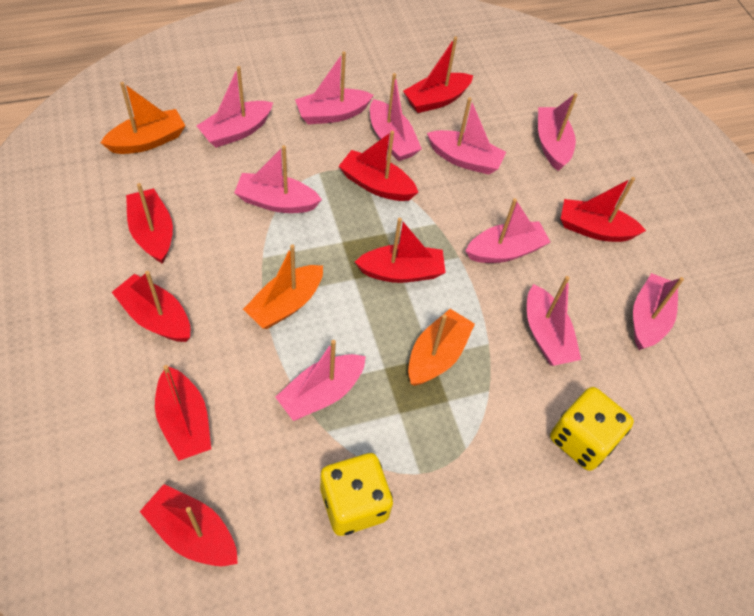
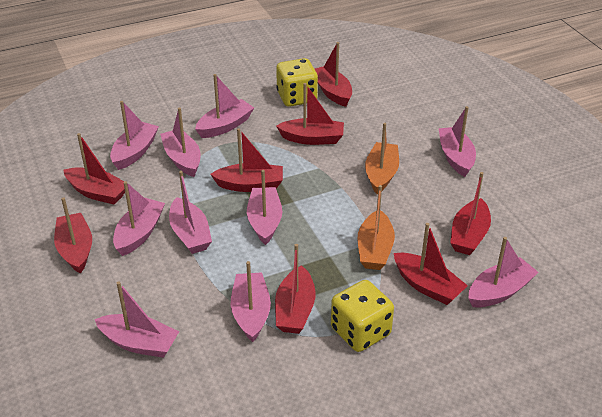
orange boat: 3 -> 2

